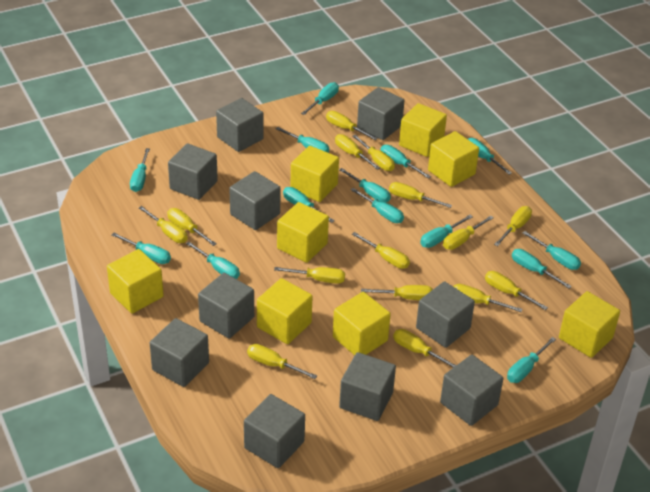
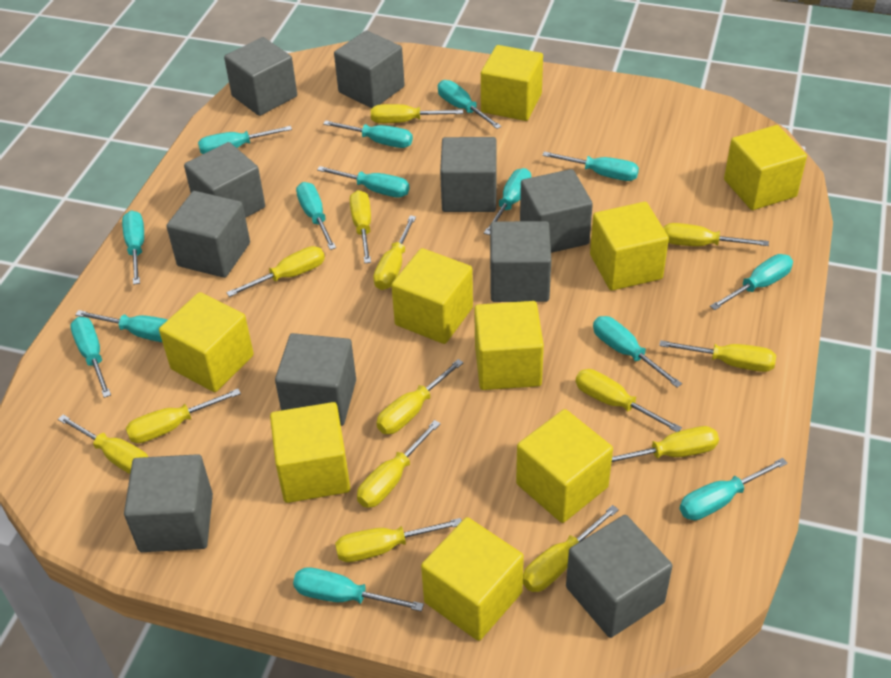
yellow cube: 8 -> 9
yellow screwdriver: 15 -> 14

